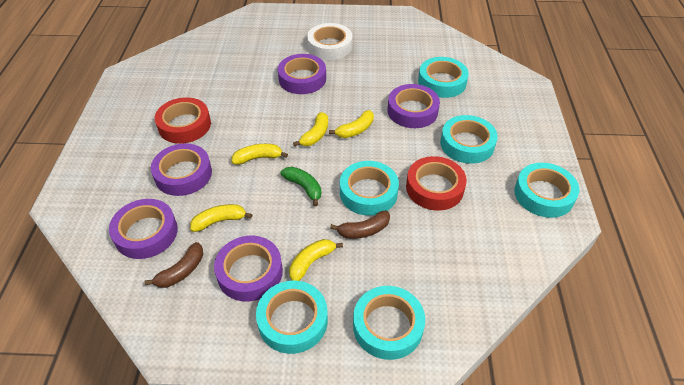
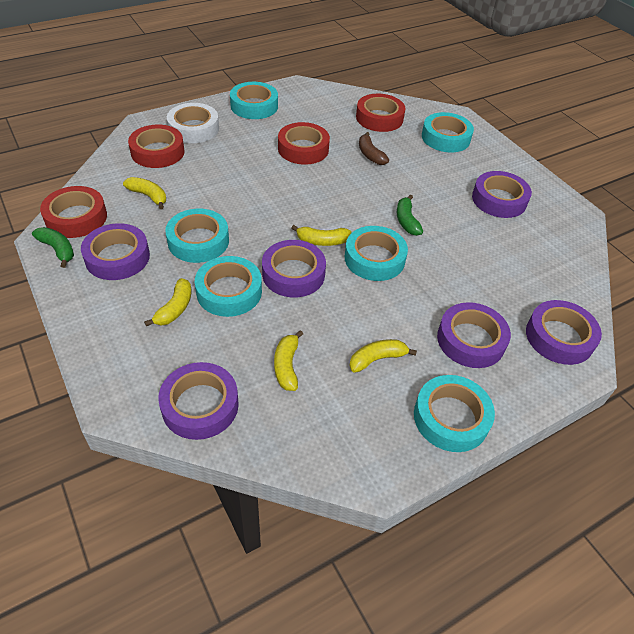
brown banana: 2 -> 1
green banana: 1 -> 2
purple tape: 5 -> 6
red tape: 2 -> 4

